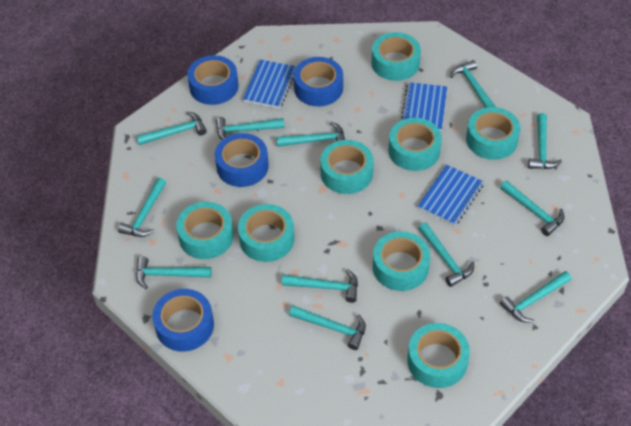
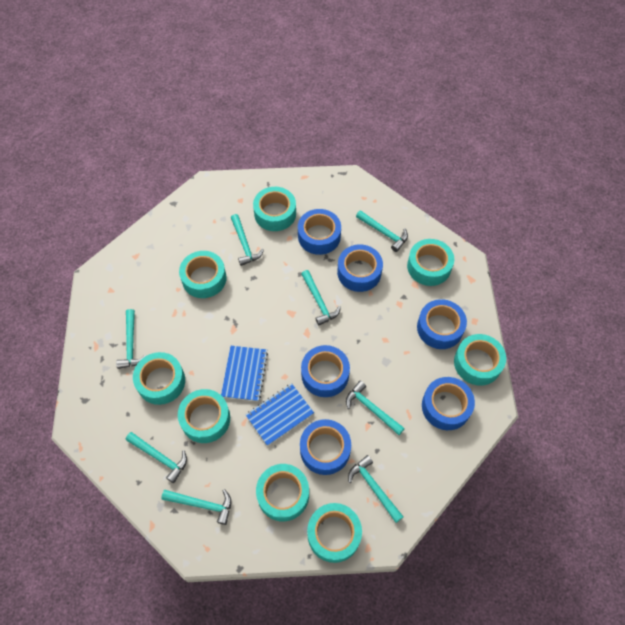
blue notebook: 3 -> 2
blue tape: 4 -> 6
turquoise hammer: 12 -> 8

